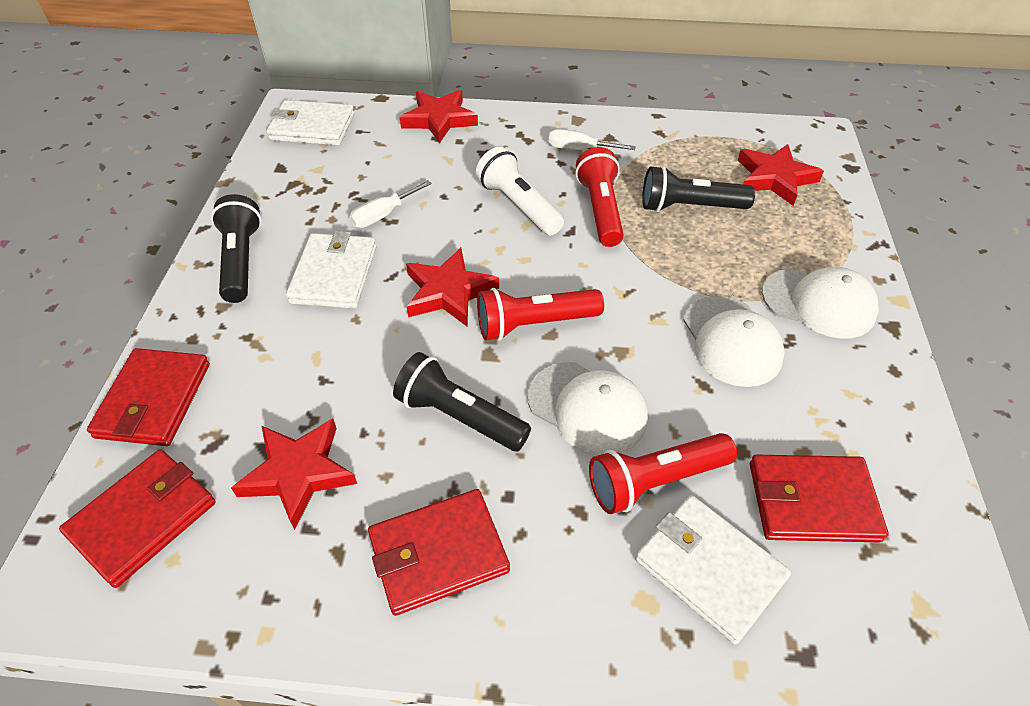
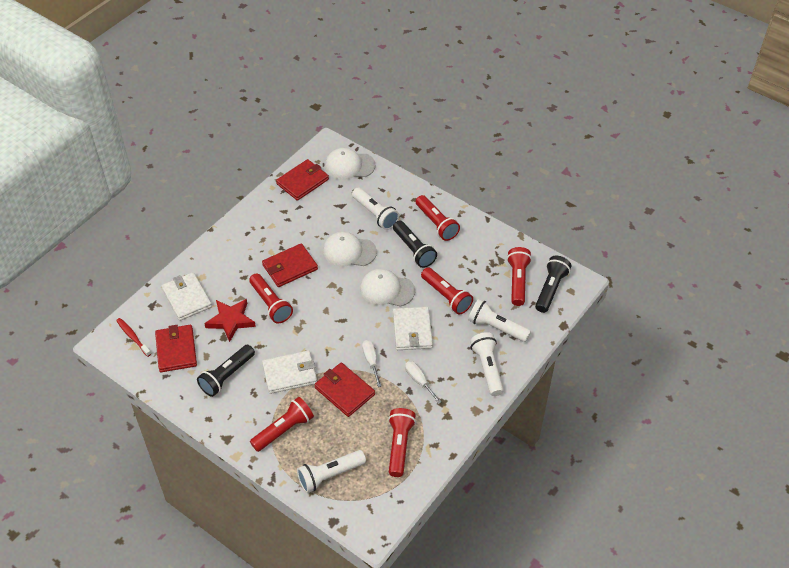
red flashlight: 3 -> 6
red star: 4 -> 1
red toothbrush: 0 -> 1
white flashlight: 1 -> 4

